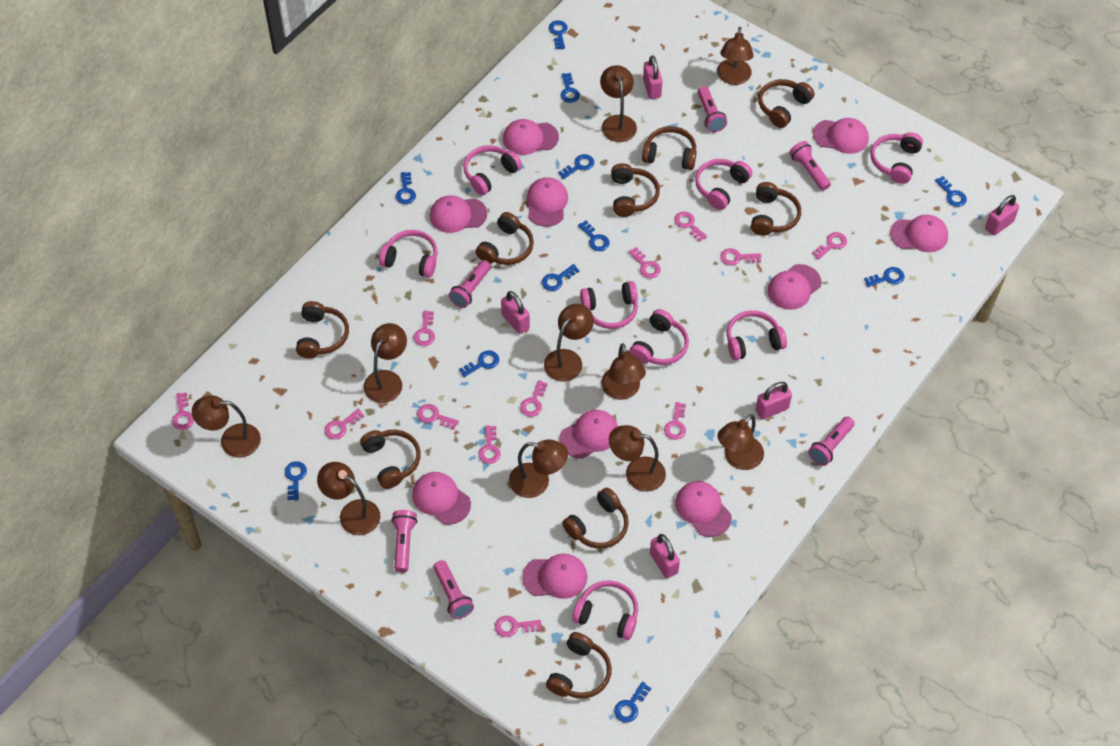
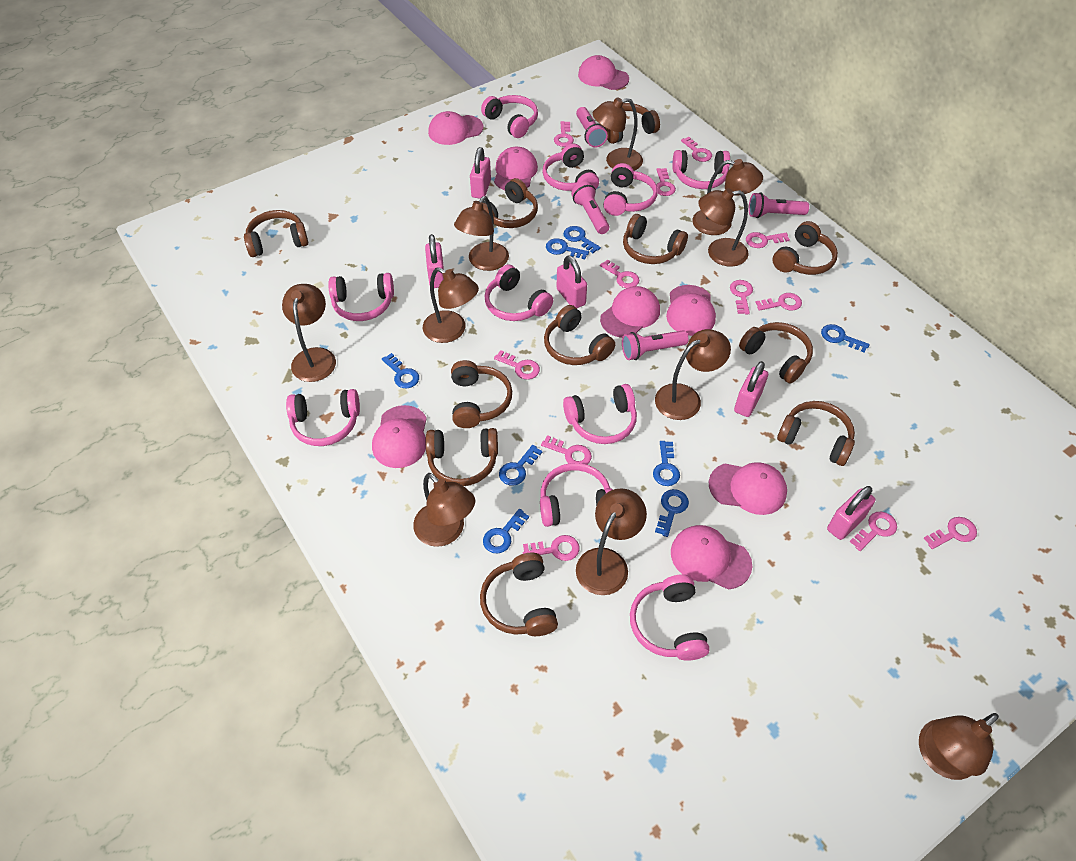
blue key: 11 -> 8
brown headphones: 9 -> 11
pink cap: 10 -> 8
pink flashlight: 6 -> 4
pink headphones: 8 -> 10

